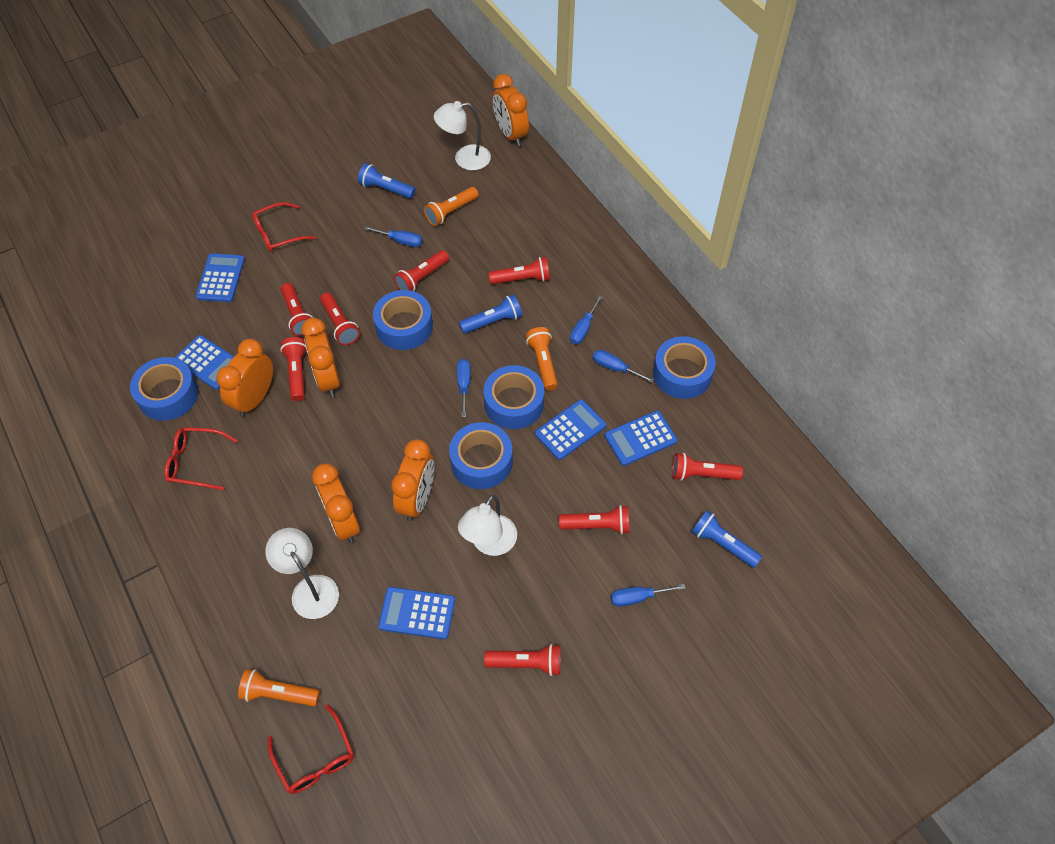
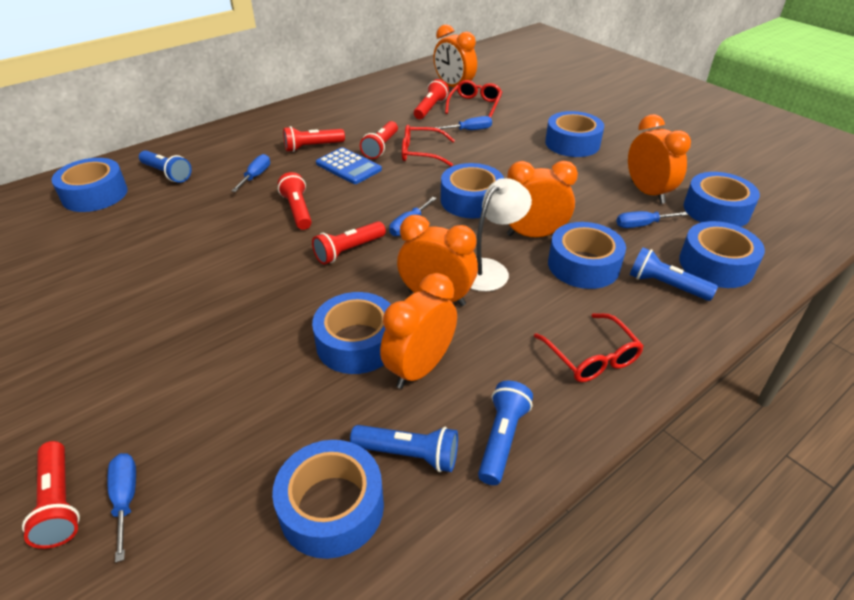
blue calculator: 5 -> 1
blue flashlight: 3 -> 4
blue tape: 5 -> 8
orange flashlight: 3 -> 0
red flashlight: 8 -> 6
white lamp: 3 -> 1

